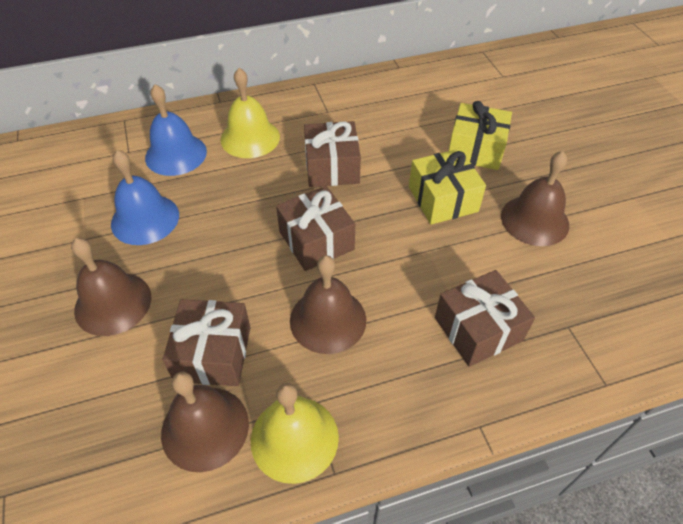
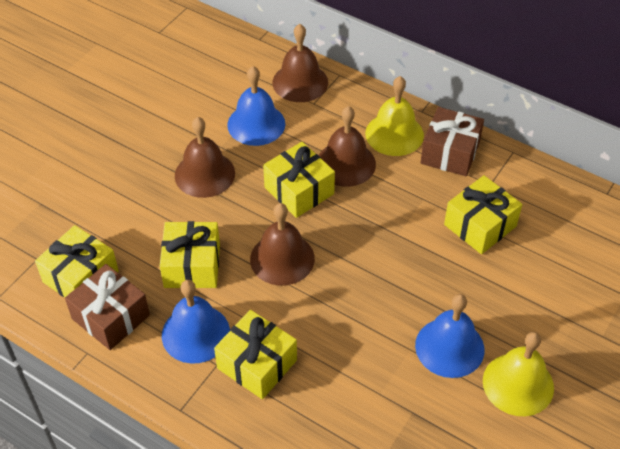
blue bell: 2 -> 3
brown gift: 4 -> 2
yellow gift: 2 -> 5

